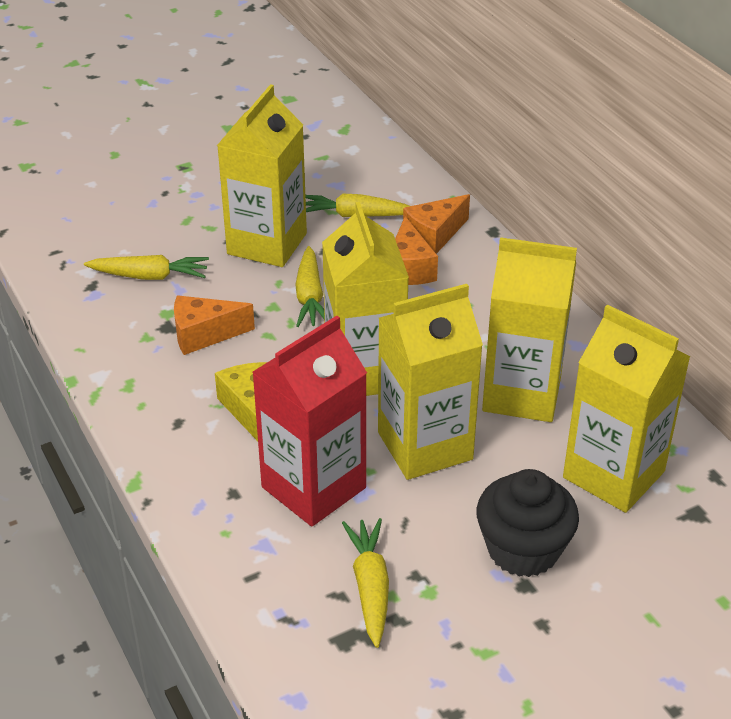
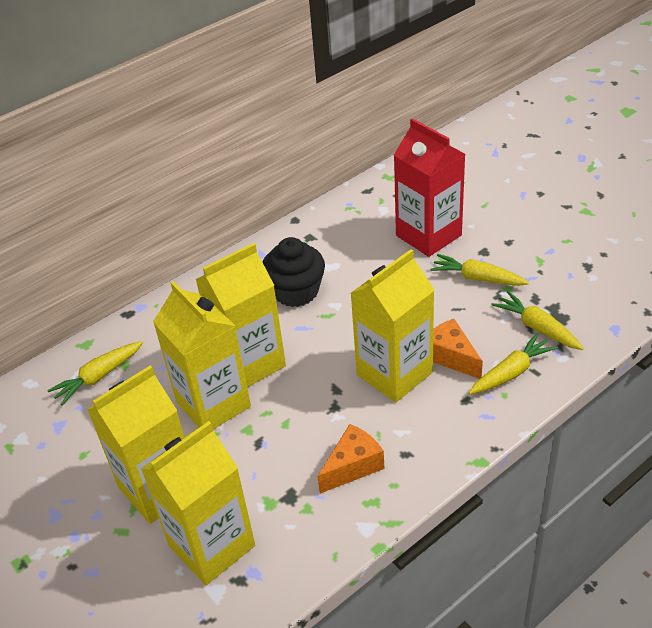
orange cheese: 3 -> 2
yellow cheese: 1 -> 0

